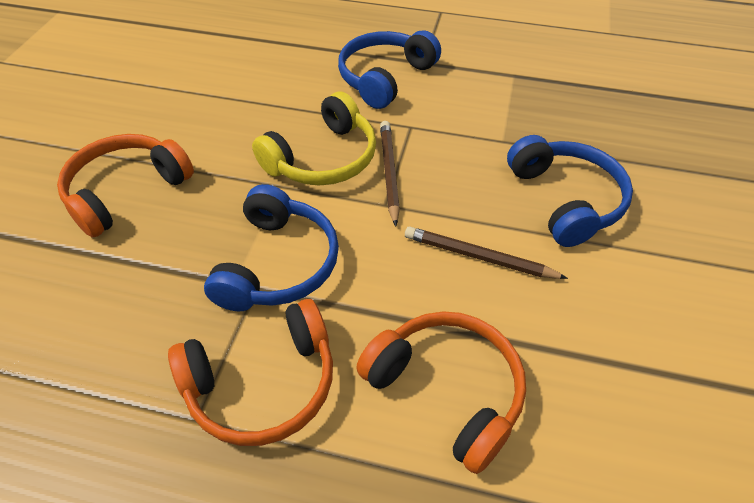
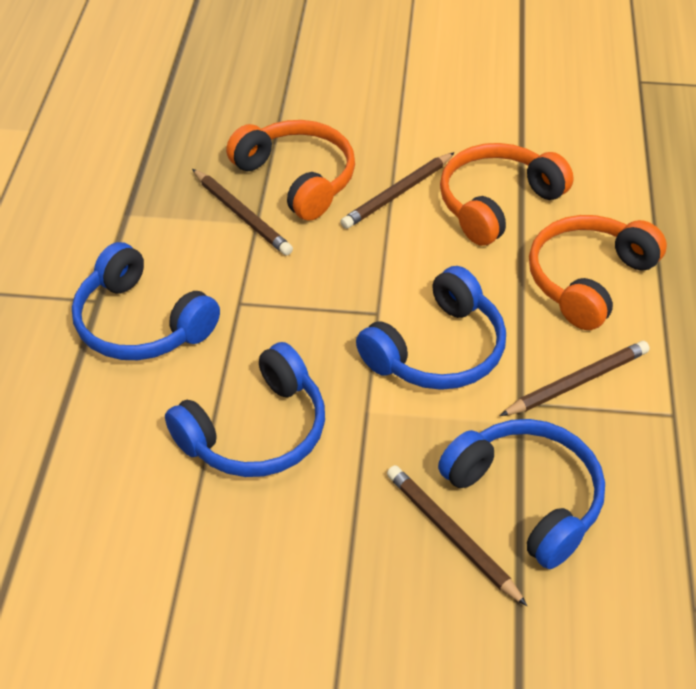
blue headphones: 3 -> 4
brown pencil: 2 -> 4
yellow headphones: 1 -> 0

